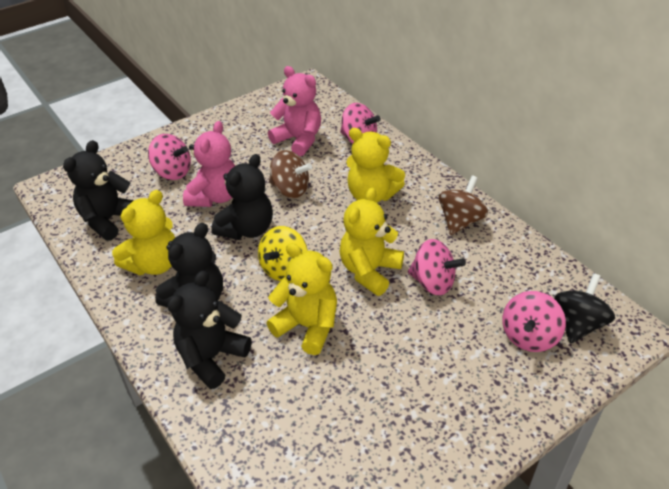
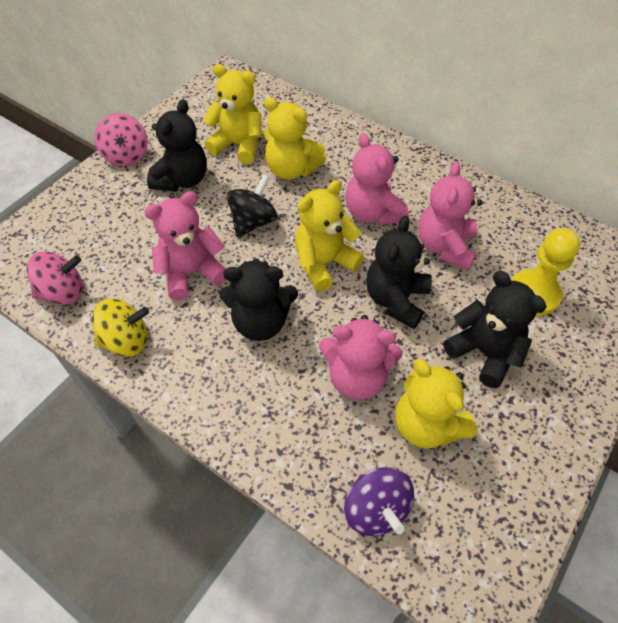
brown spinning top: 2 -> 0
pink spinning top: 4 -> 2
pink teddy bear: 2 -> 4
purple spinning top: 0 -> 1
yellow pawn: 0 -> 1

